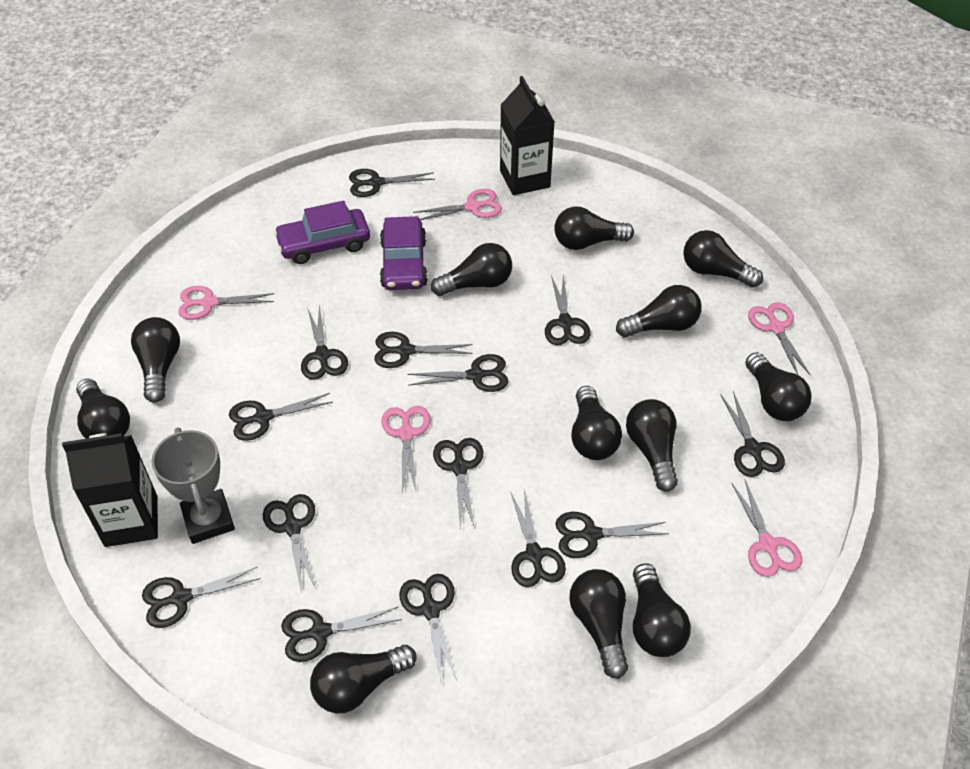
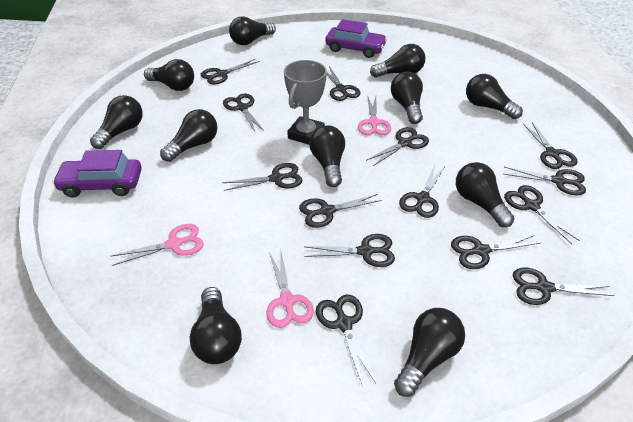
black carton: 2 -> 0
black light bulb: 12 -> 11
pink scissors: 5 -> 3

